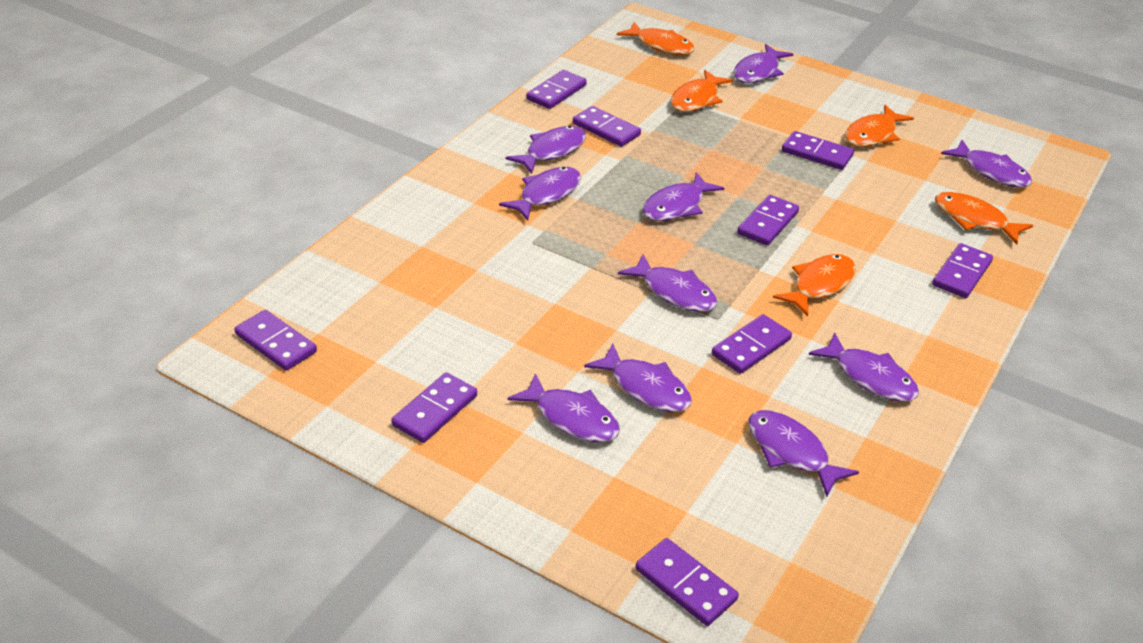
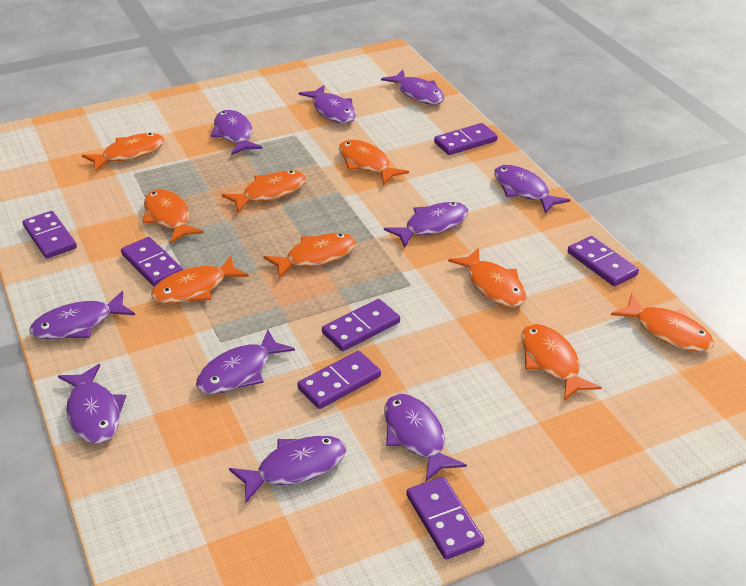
orange fish: 5 -> 9
purple domino: 9 -> 7

